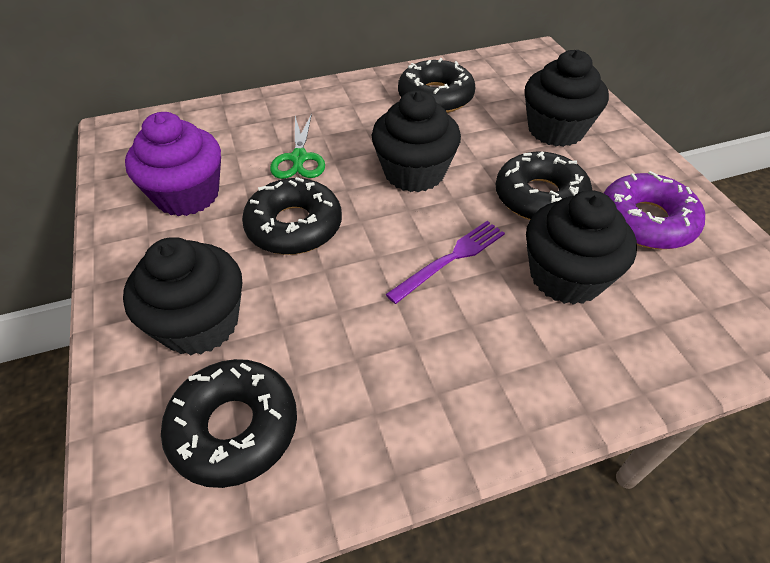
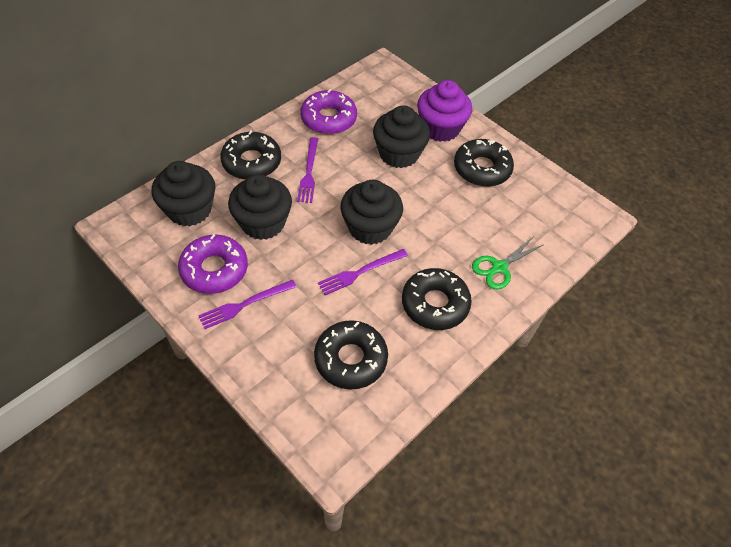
purple donut: 1 -> 2
purple fork: 1 -> 3

